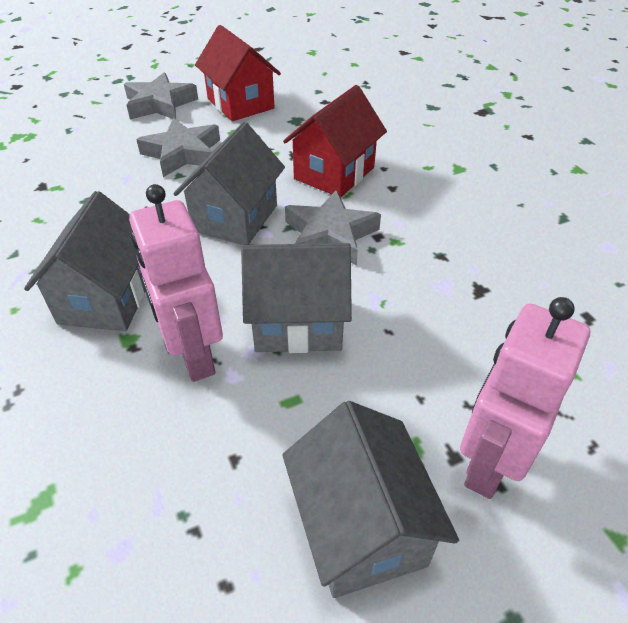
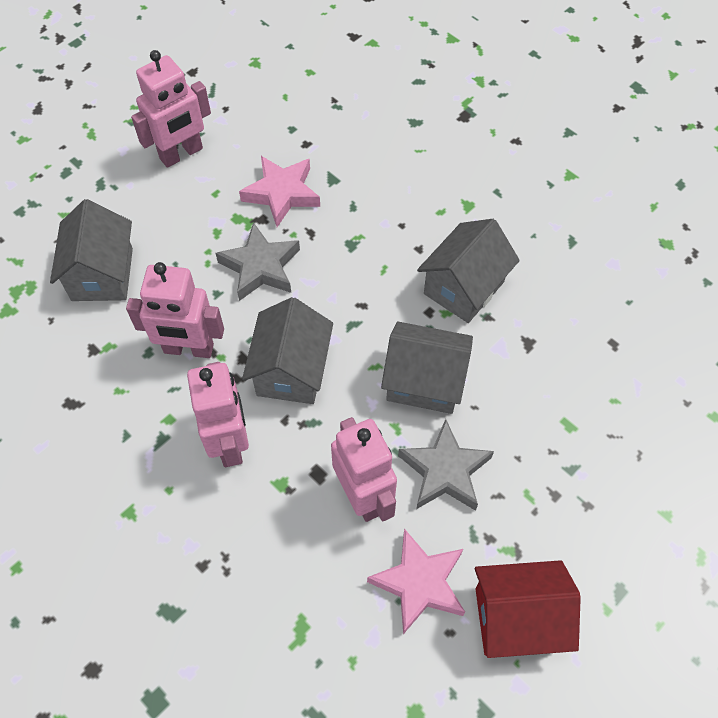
grey star: 3 -> 2
pink robot: 2 -> 4
pink star: 0 -> 2
red house: 2 -> 1

